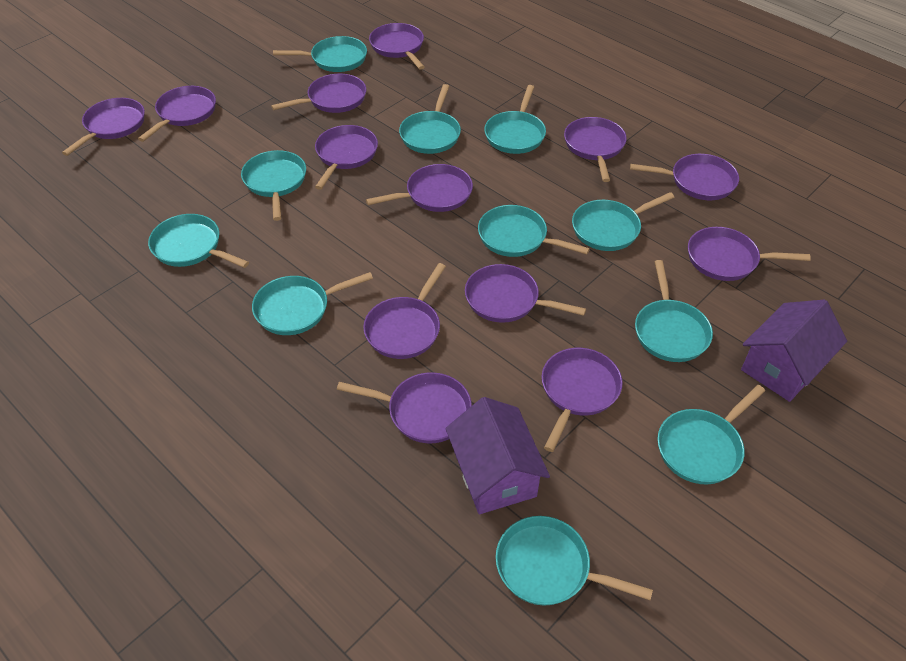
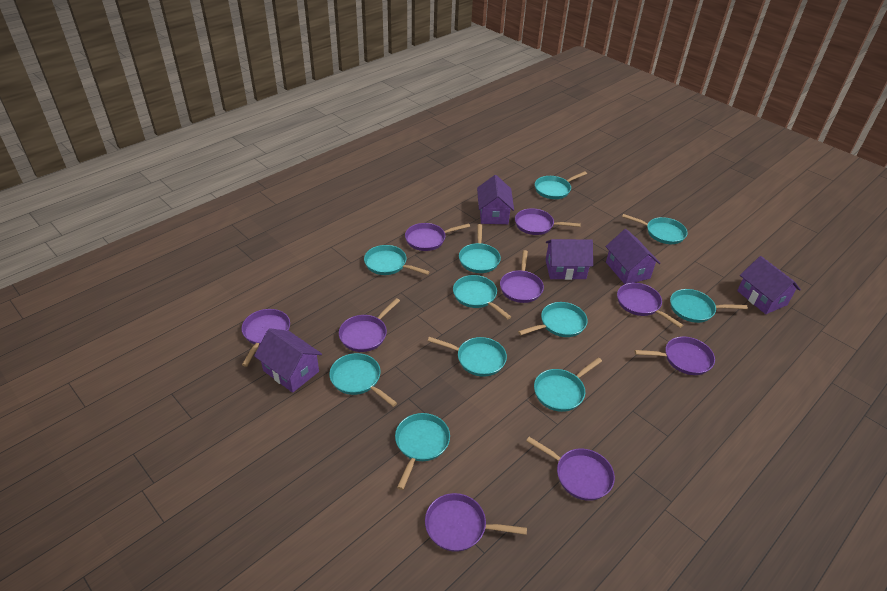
purple house: 2 -> 5
purple pan: 13 -> 9

